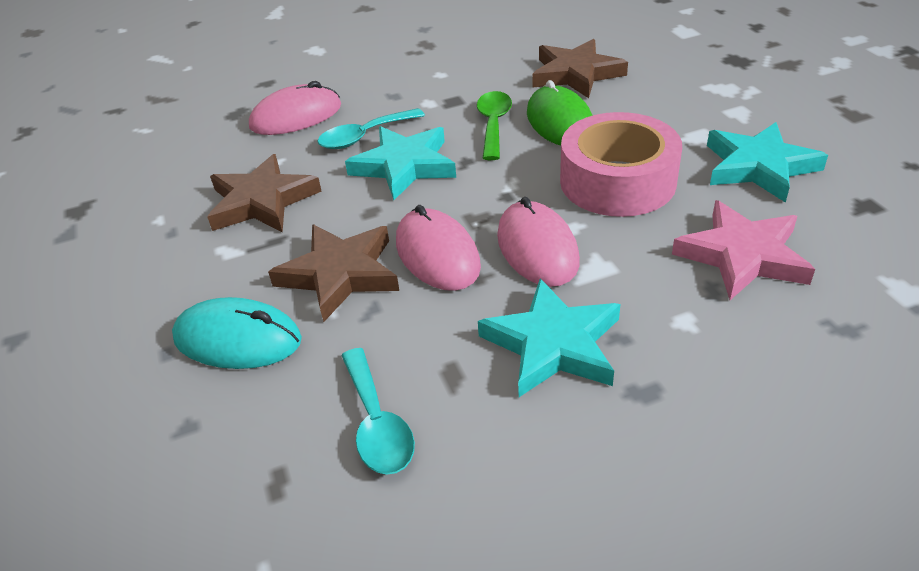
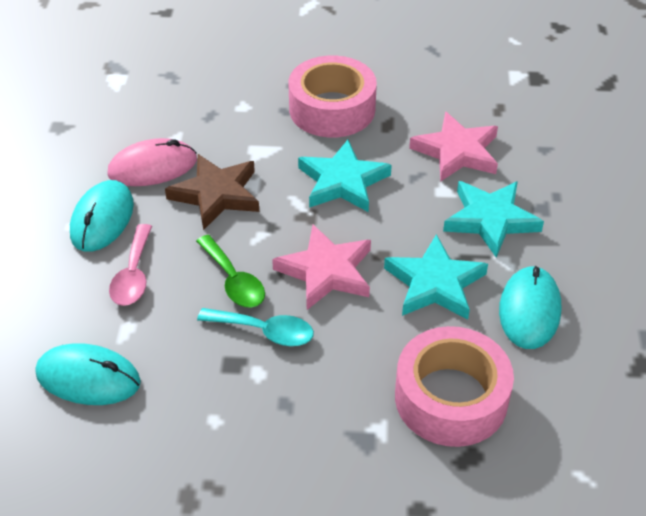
brown star: 3 -> 1
green mouse: 1 -> 0
pink mouse: 3 -> 1
pink spoon: 0 -> 1
pink star: 1 -> 2
pink tape: 1 -> 2
turquoise mouse: 1 -> 3
turquoise spoon: 2 -> 1

